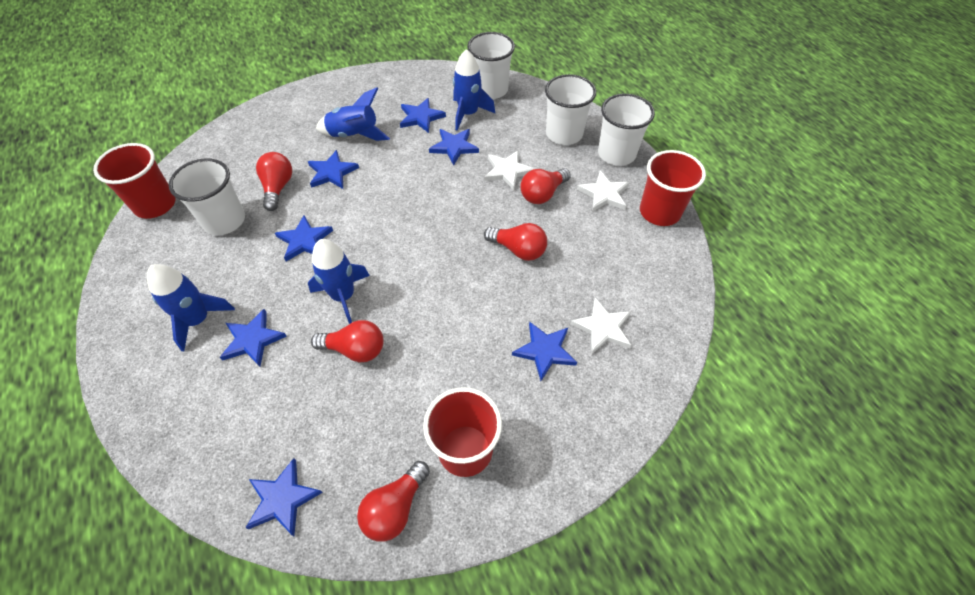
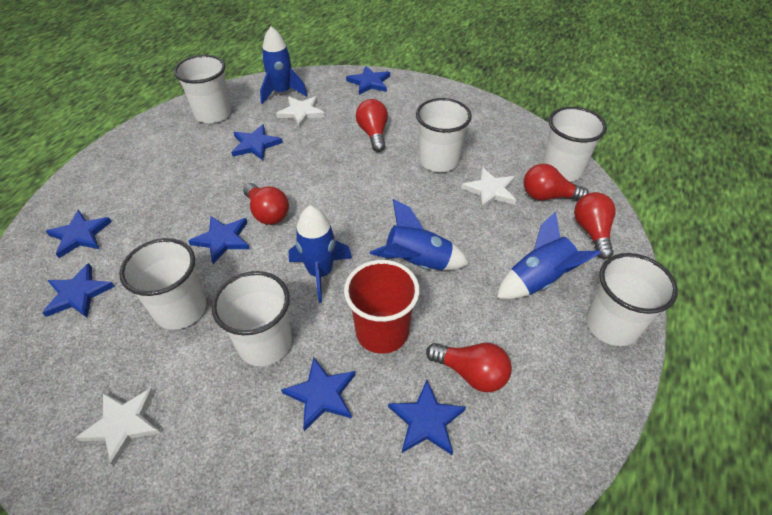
red cup: 3 -> 1
white cup: 4 -> 6

